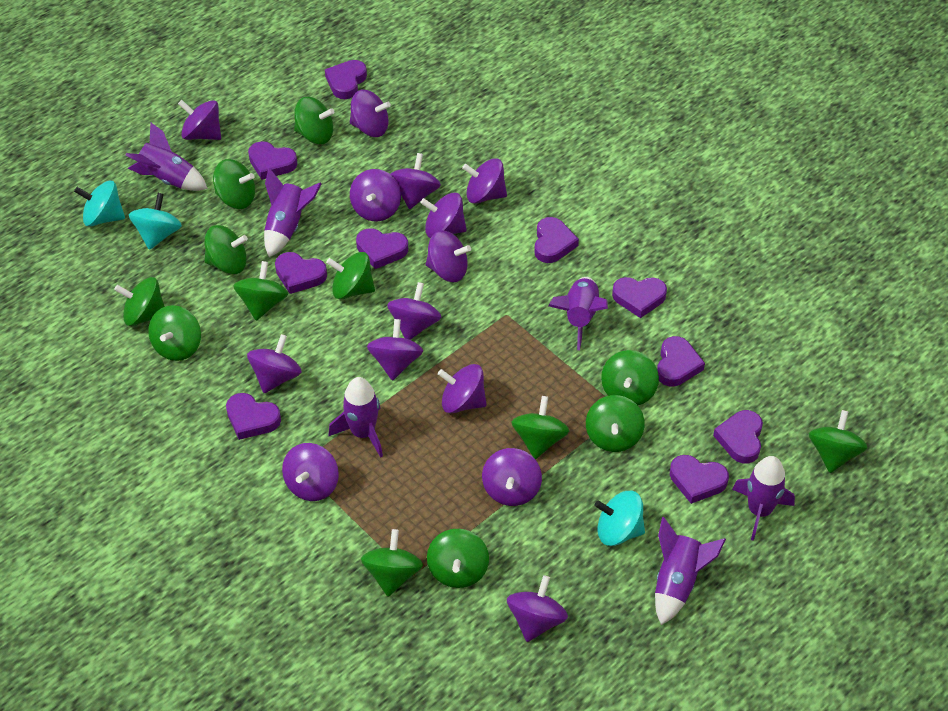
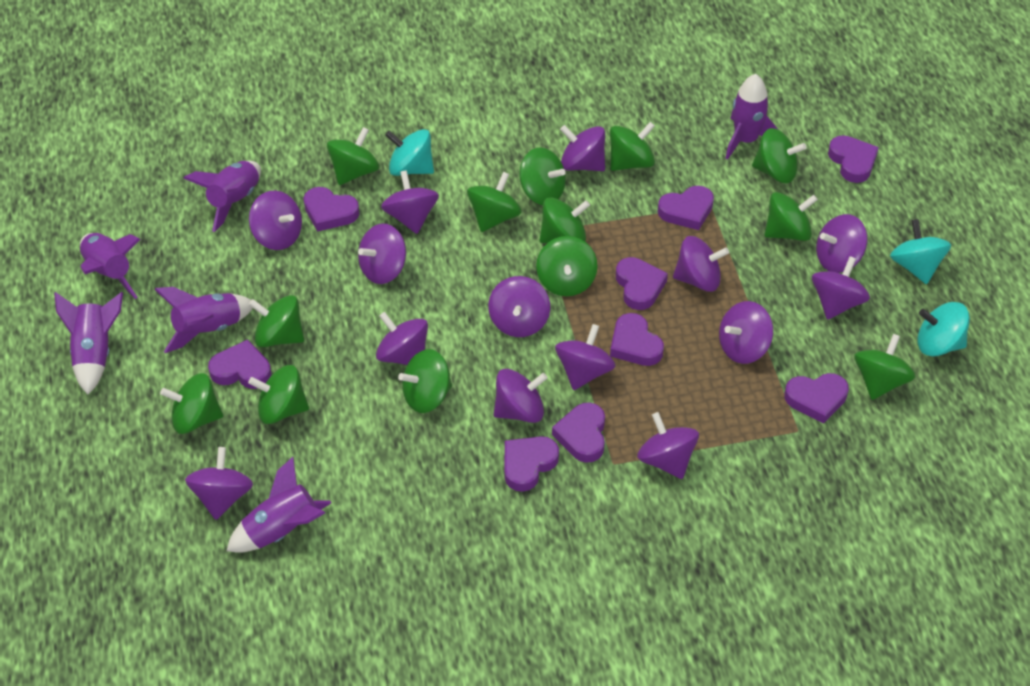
purple heart: 10 -> 9

